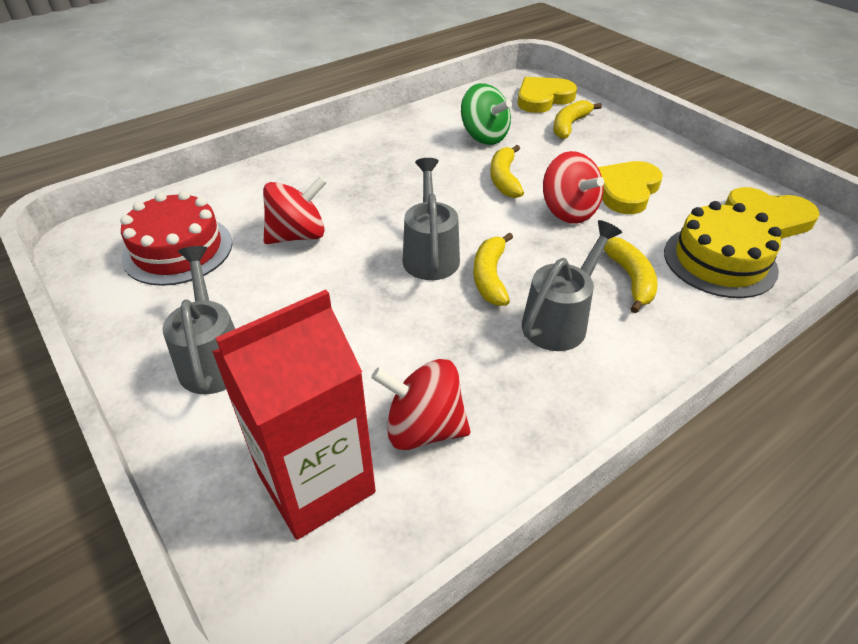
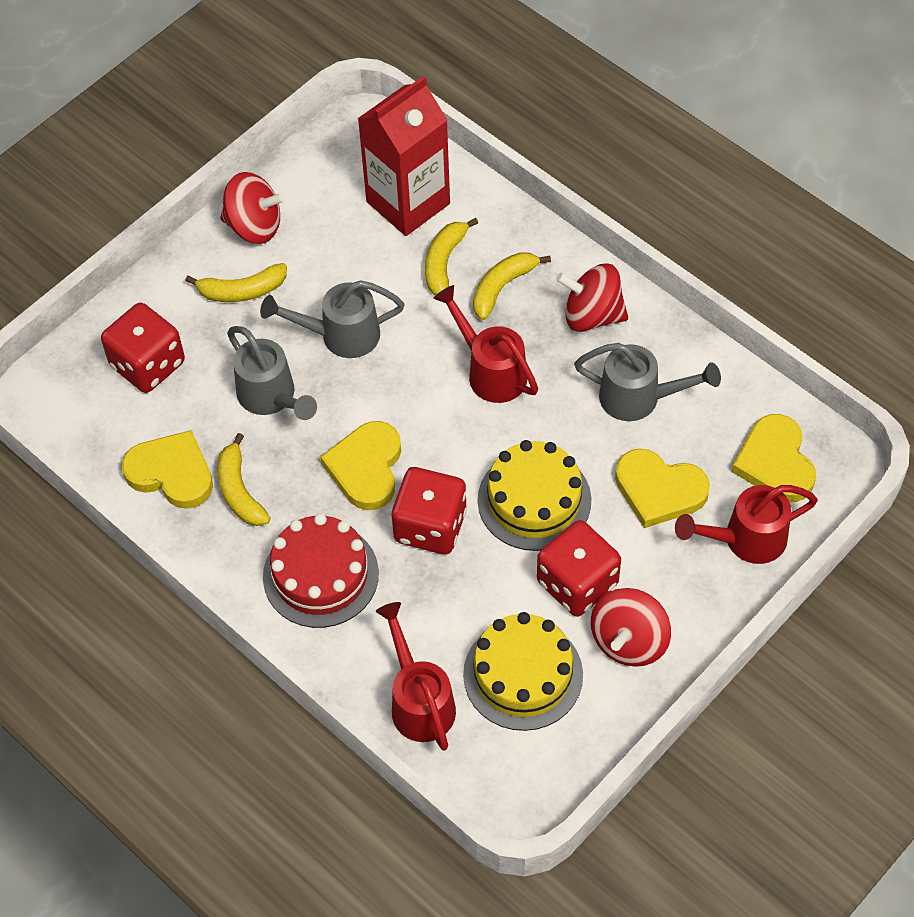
green spinning top: 1 -> 0
red dice: 0 -> 3
red watering can: 0 -> 3
yellow cake: 1 -> 2
yellow heart: 3 -> 4

